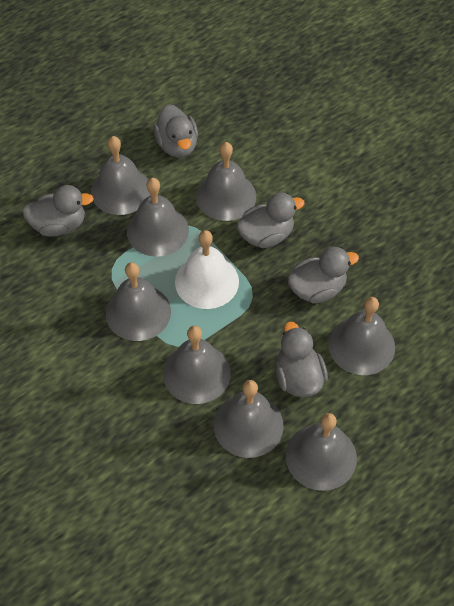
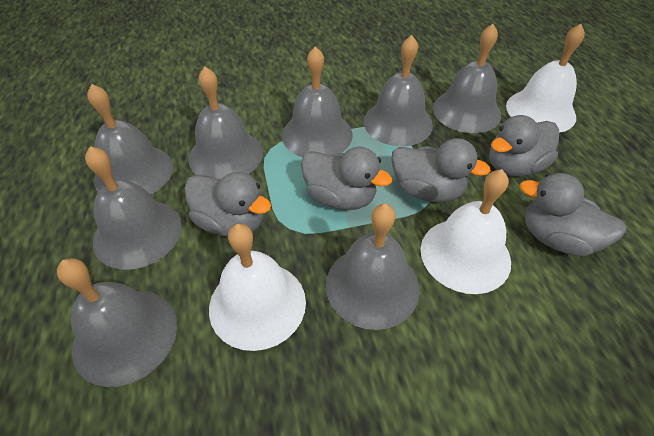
white bell: 1 -> 3

